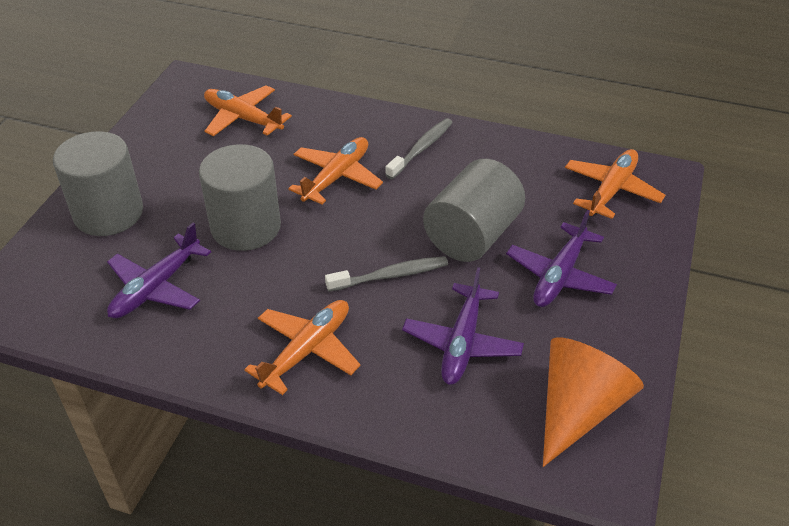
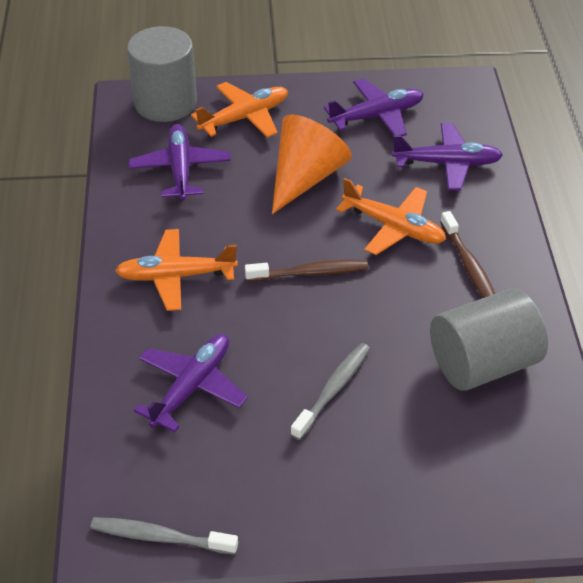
brown toothbrush: 0 -> 2
grey cylinder: 3 -> 2
orange plane: 4 -> 3
purple plane: 3 -> 4

